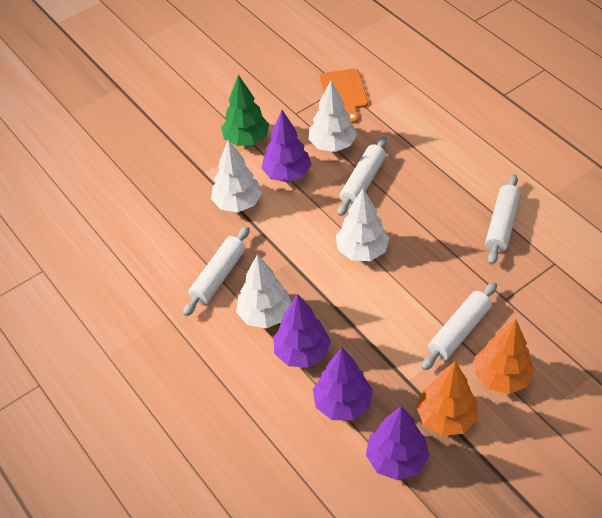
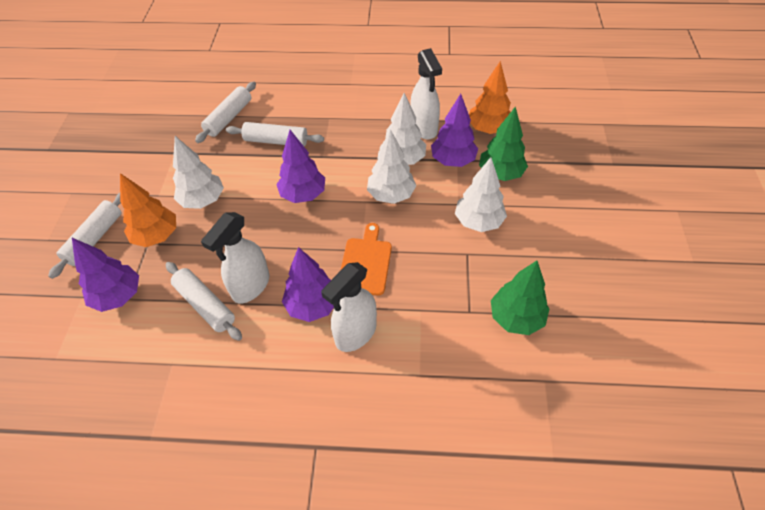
green tree: 1 -> 2
white spray bottle: 0 -> 3

